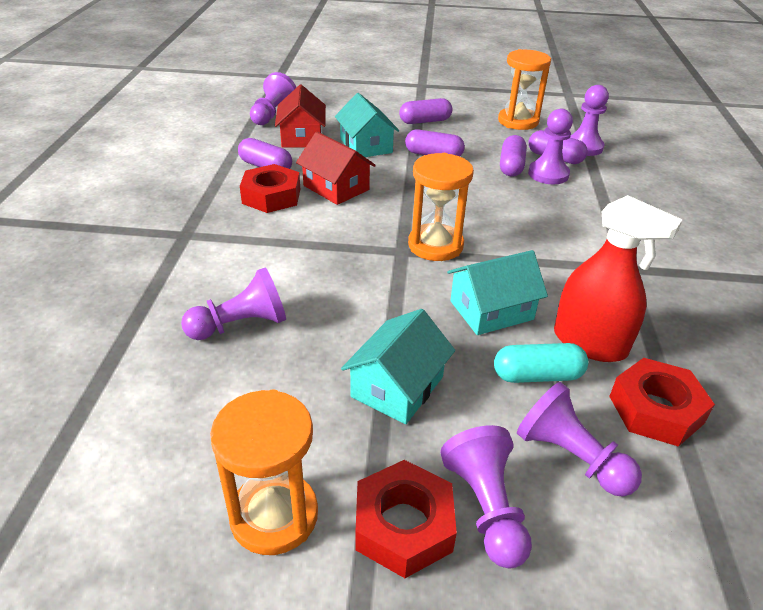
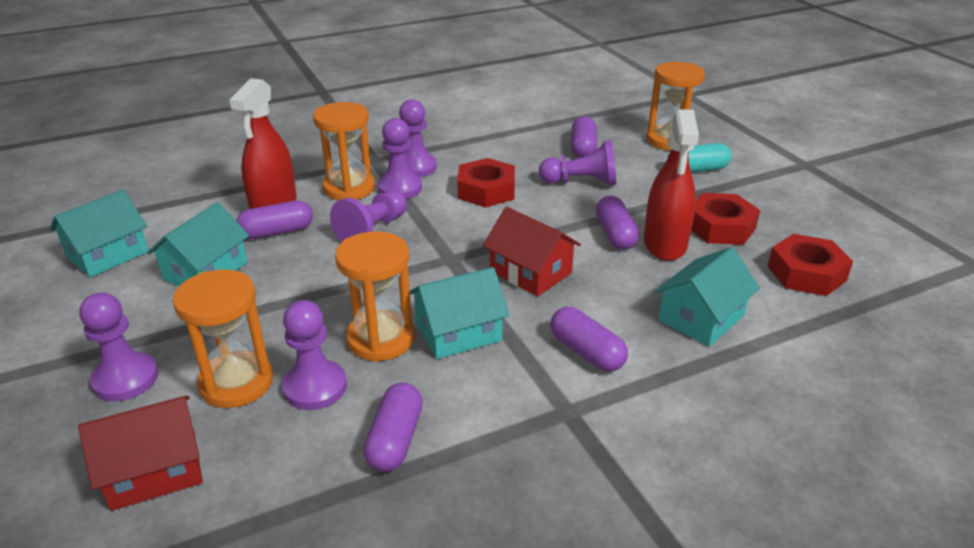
orange hourglass: 3 -> 4
red spray bottle: 1 -> 2
turquoise house: 3 -> 4

